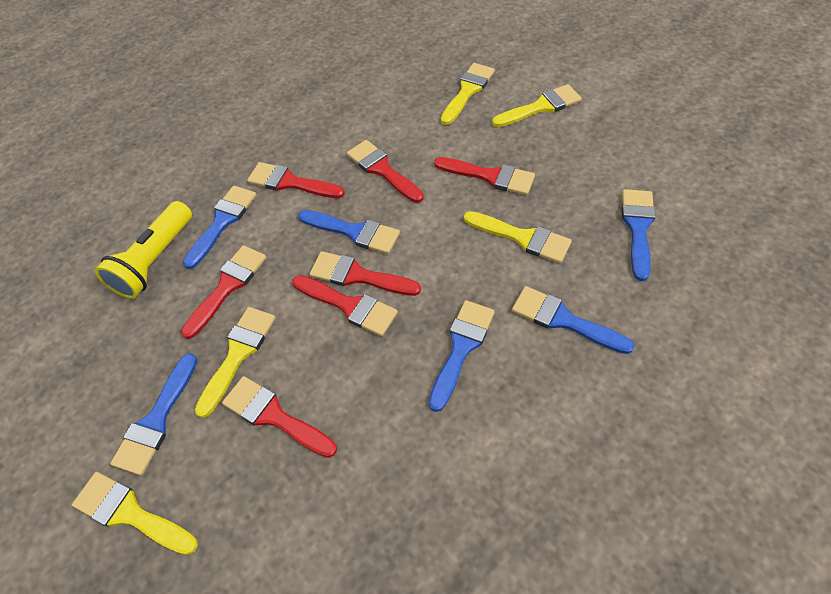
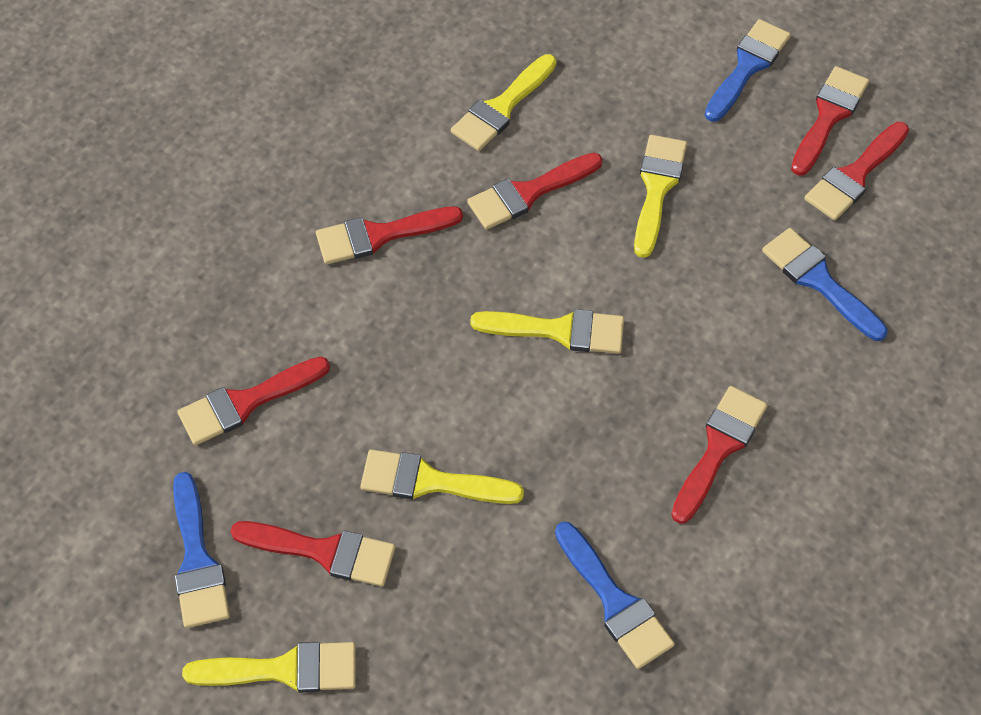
blue brush: 6 -> 4
yellow flashlight: 1 -> 0

